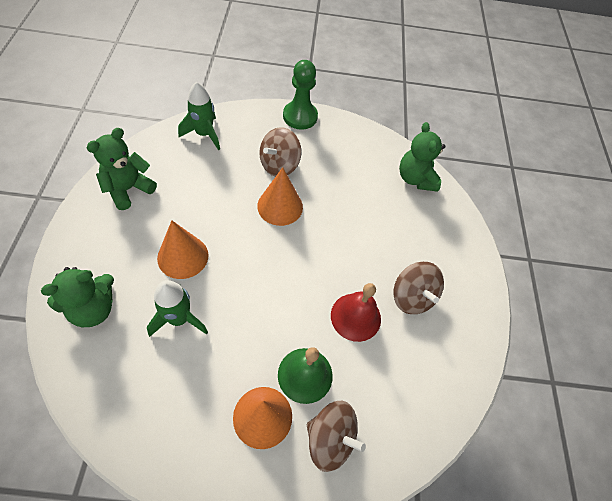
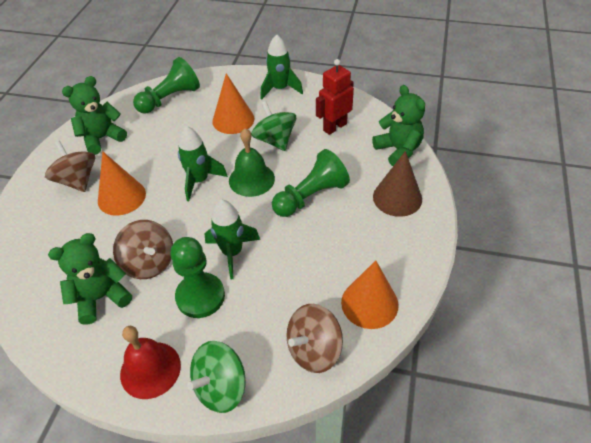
brown cone: 0 -> 1
green pawn: 1 -> 3
green rocket: 2 -> 3
green spinning top: 0 -> 2
red robot: 0 -> 1

